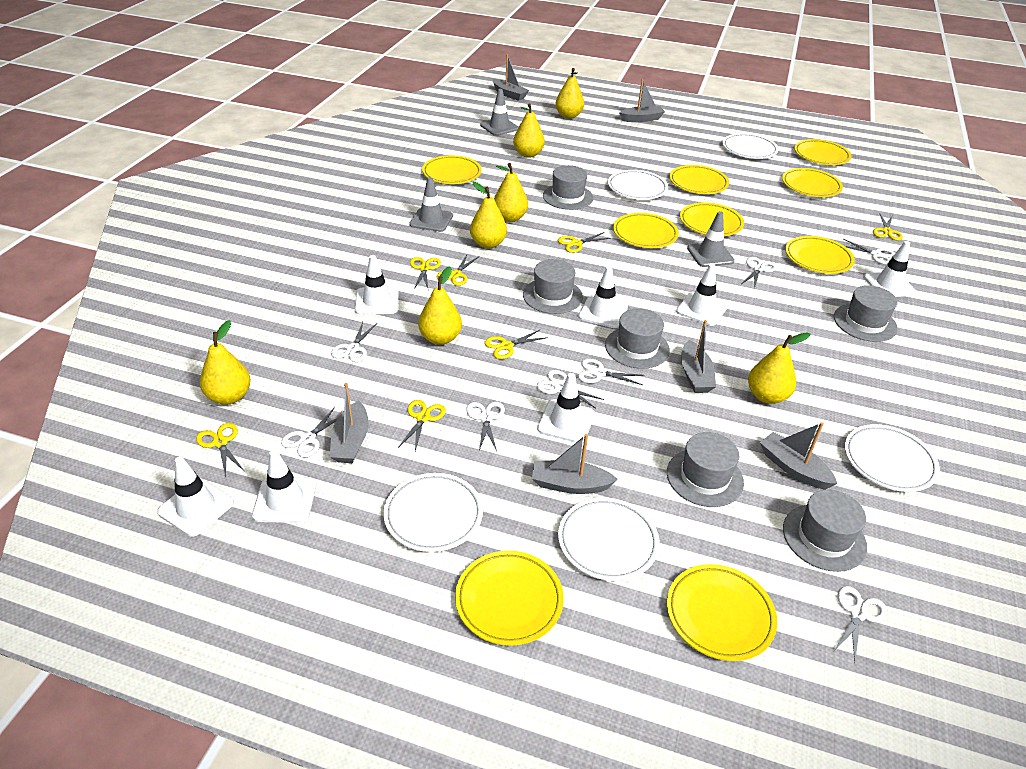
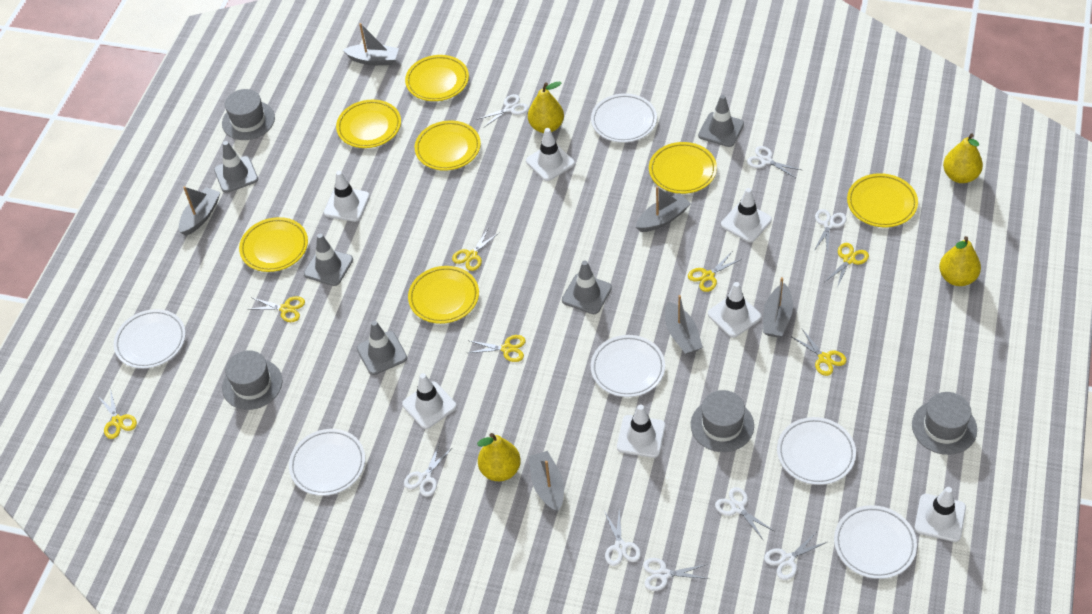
grey hat: 6 -> 4
grey traffic cone: 3 -> 5
white plate: 5 -> 6
yellow pear: 7 -> 4
yellow plate: 9 -> 7

